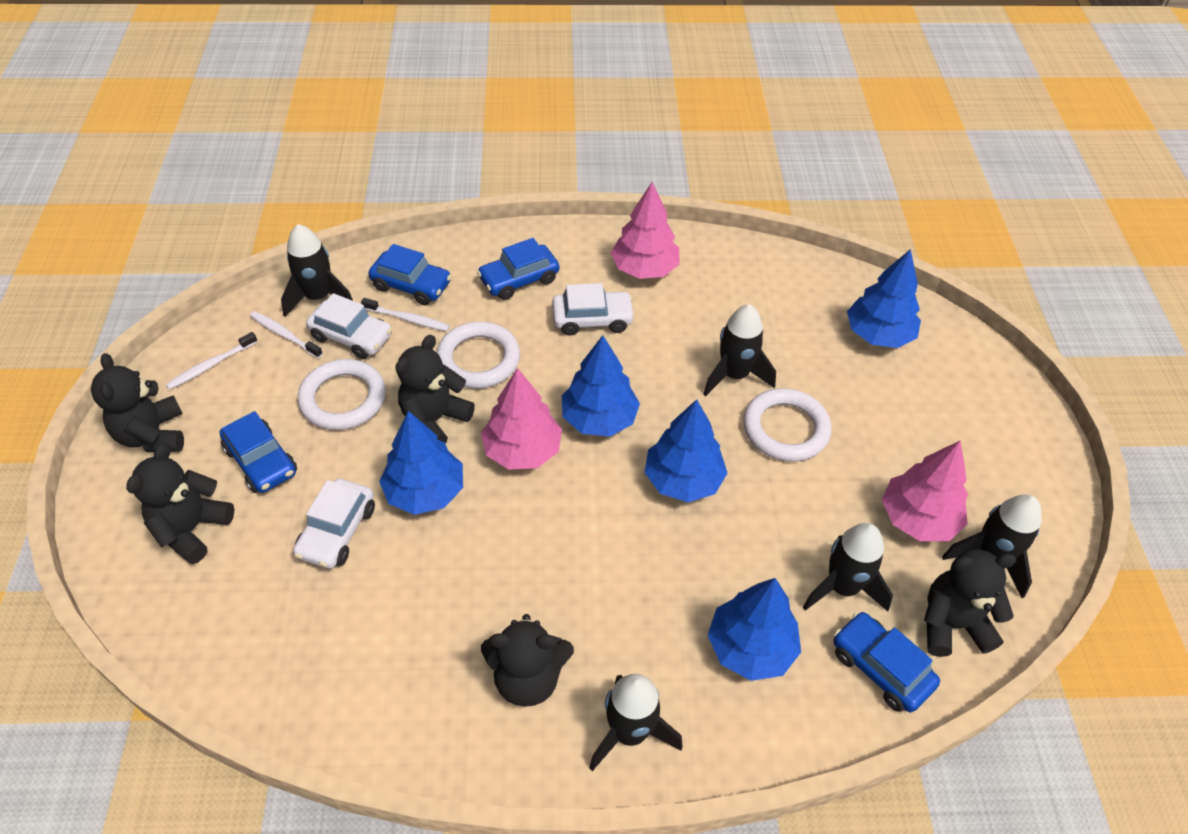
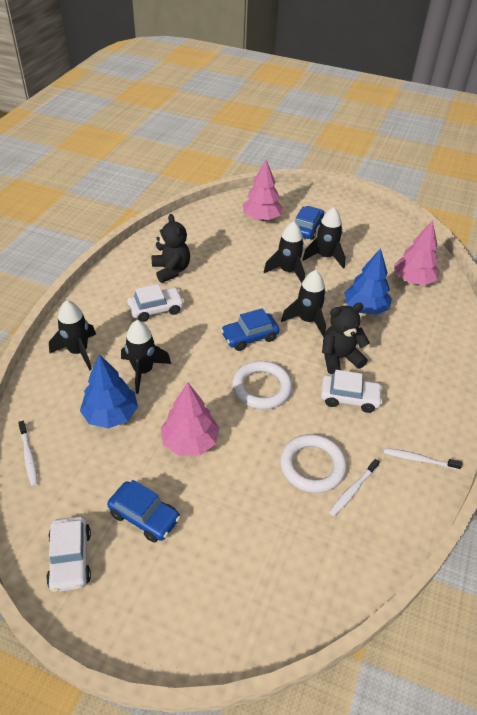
black teddy bear: 5 -> 2
blue car: 4 -> 3
blue tree: 5 -> 2
white ring: 3 -> 2

